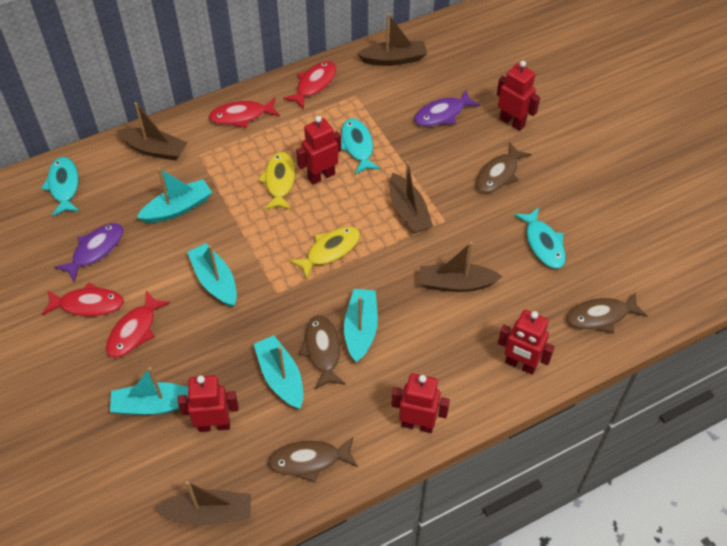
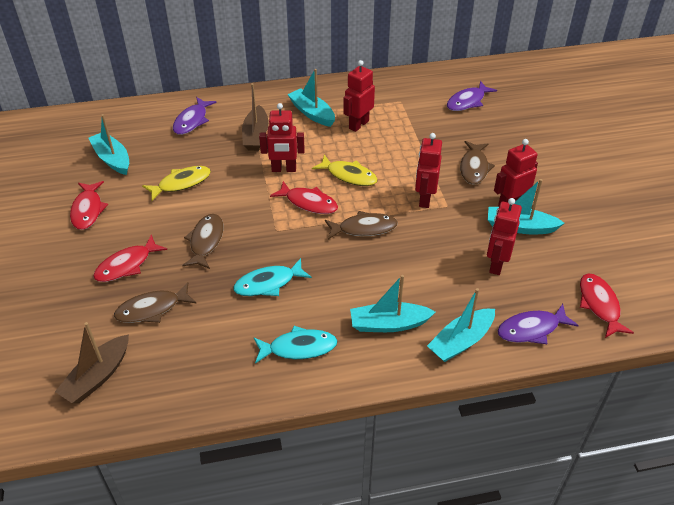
brown boat: 5 -> 2
purple fish: 2 -> 3
turquoise fish: 3 -> 2

